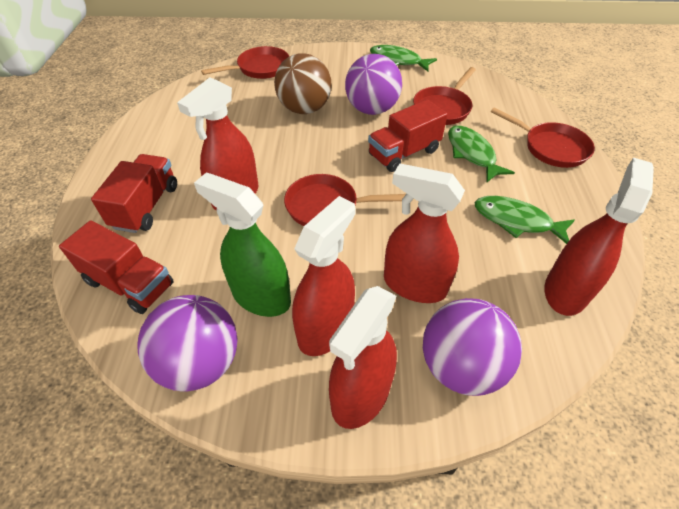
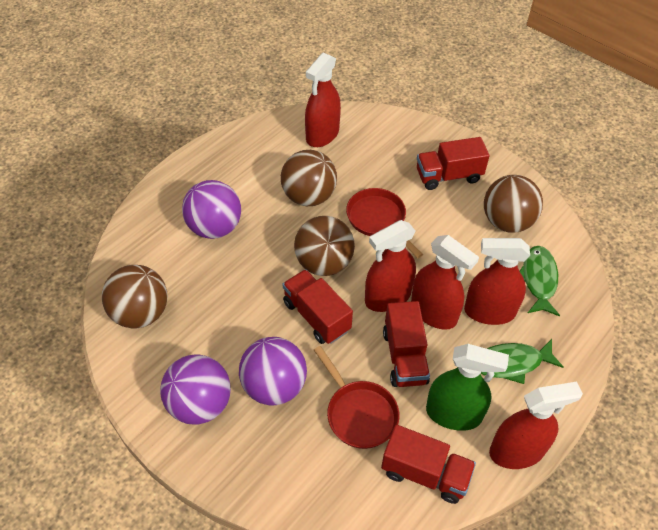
brown ball: 1 -> 4
green fish: 3 -> 2
red pan: 4 -> 2
red truck: 3 -> 4

